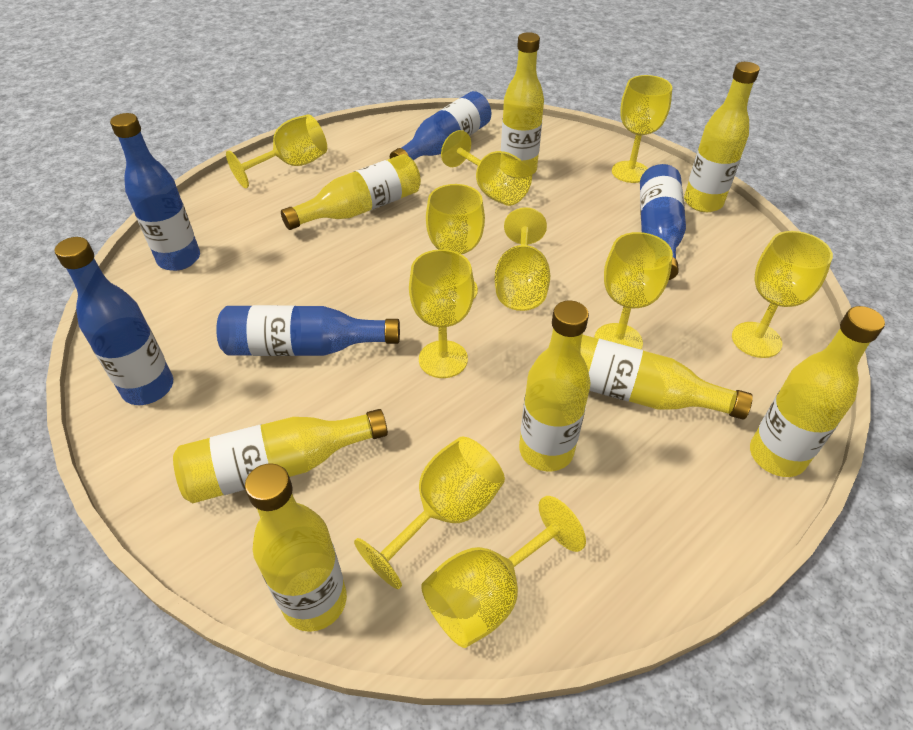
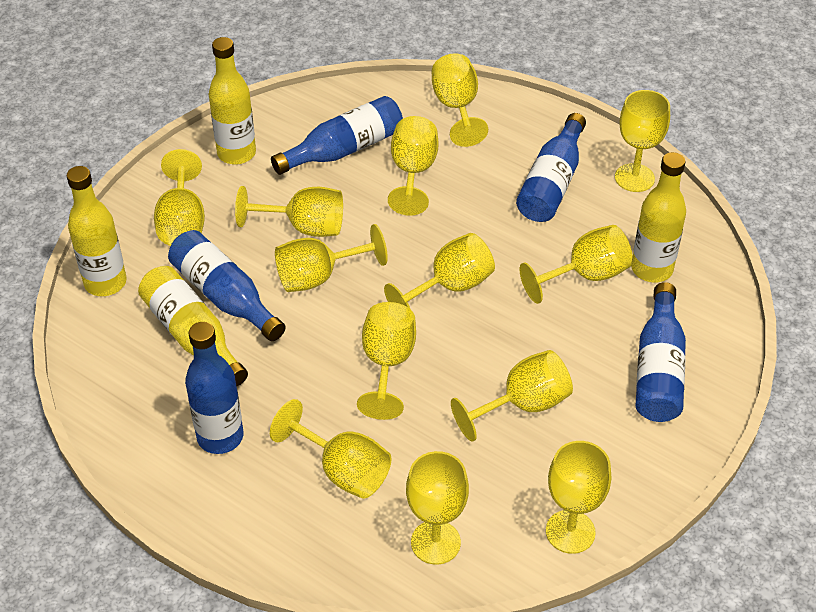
yellow bottle: 8 -> 4
yellow goblet: 10 -> 13

